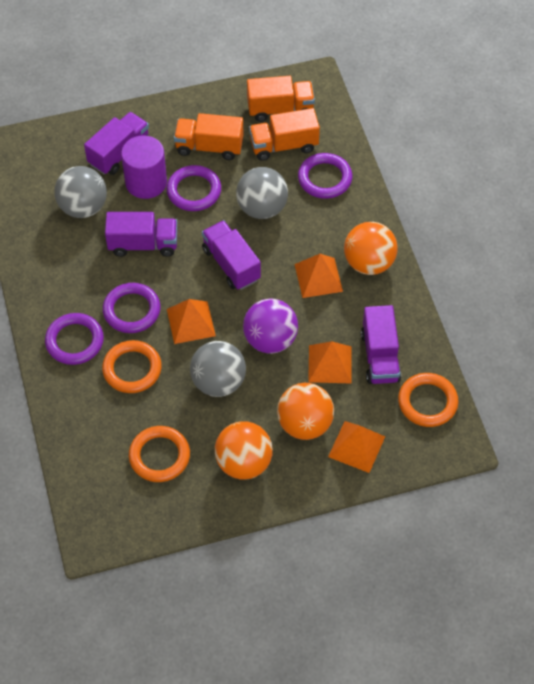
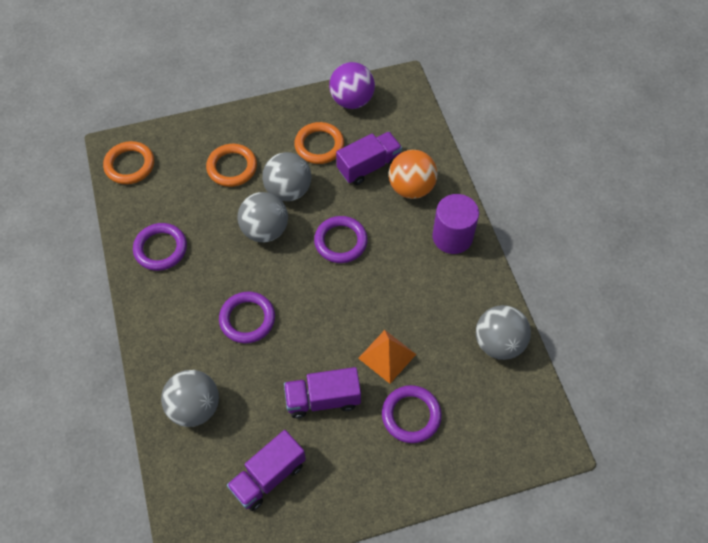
grey ball: 3 -> 4
orange ball: 3 -> 1
orange pyramid: 4 -> 1
orange truck: 3 -> 0
purple truck: 4 -> 3

